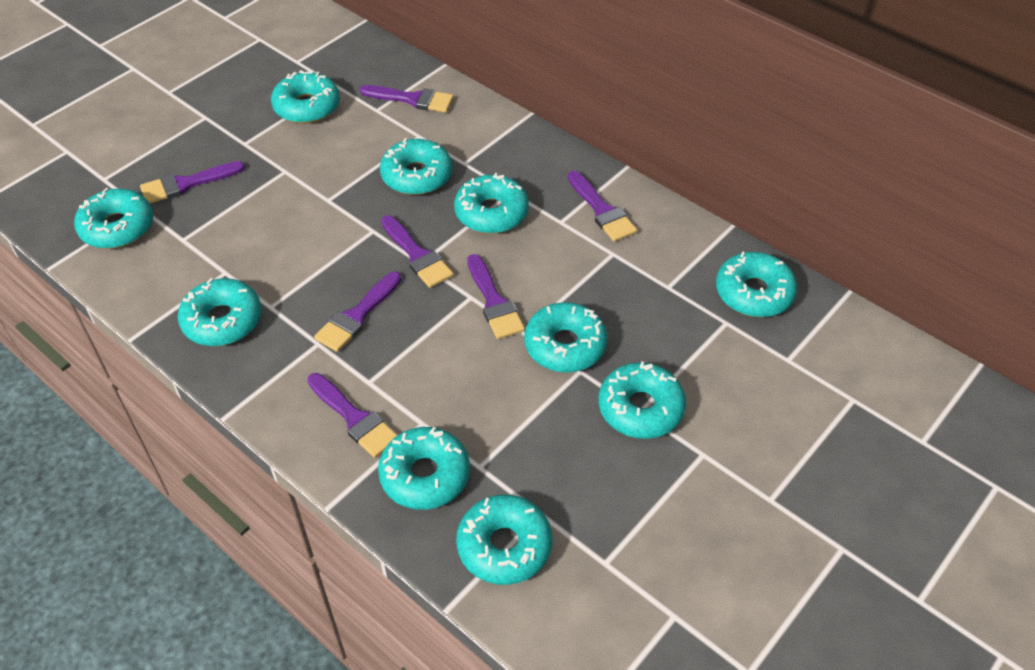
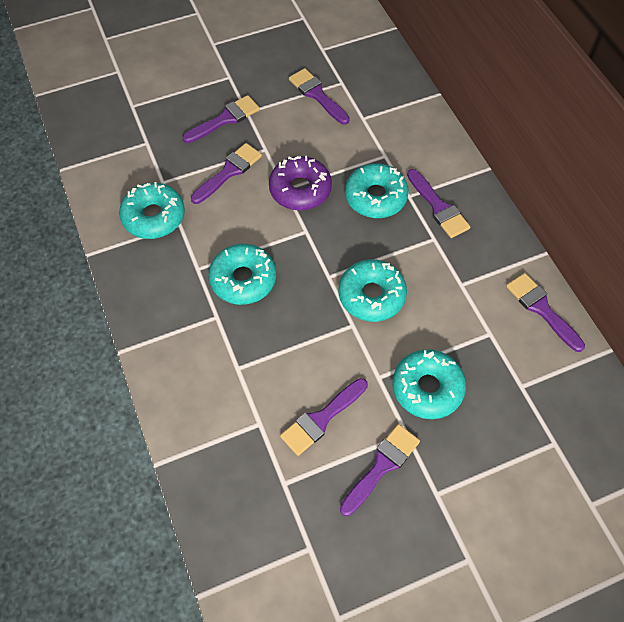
purple donut: 0 -> 1
turquoise donut: 10 -> 5

